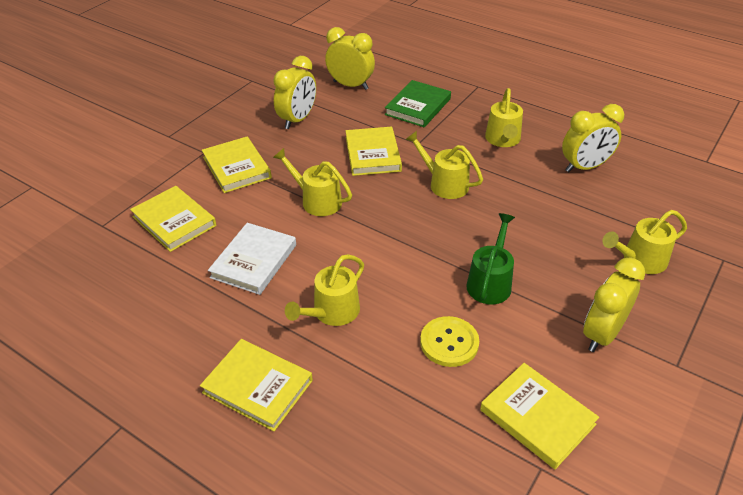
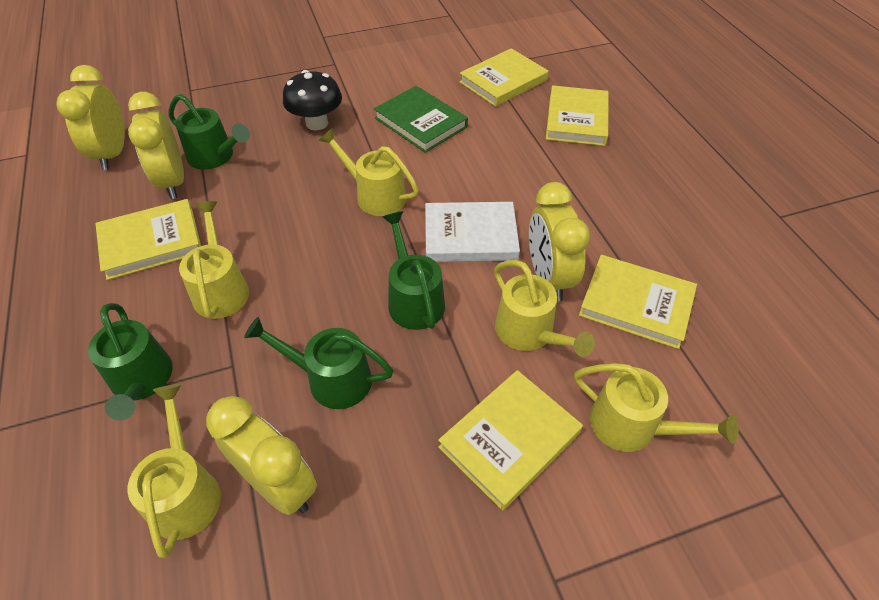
black mushroom: 0 -> 1
green watering can: 1 -> 4
yellow button: 1 -> 0

